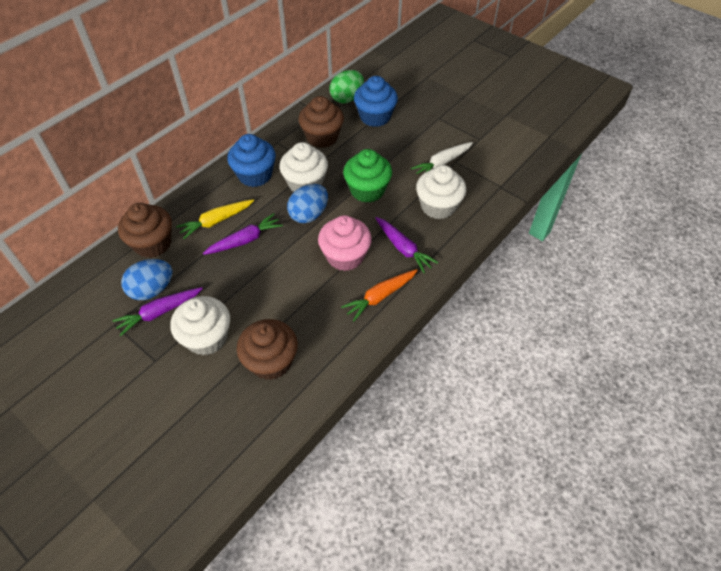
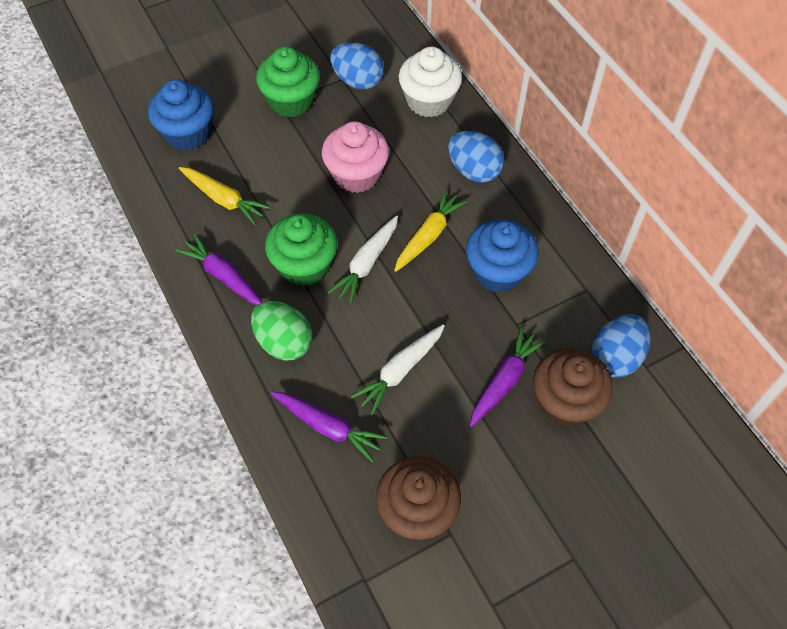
blue egg: 2 -> 3
brown cupcake: 3 -> 2
green cupcake: 1 -> 2
orange carrot: 1 -> 0
white carrot: 1 -> 2
white cupcake: 3 -> 1
yellow carrot: 1 -> 2

